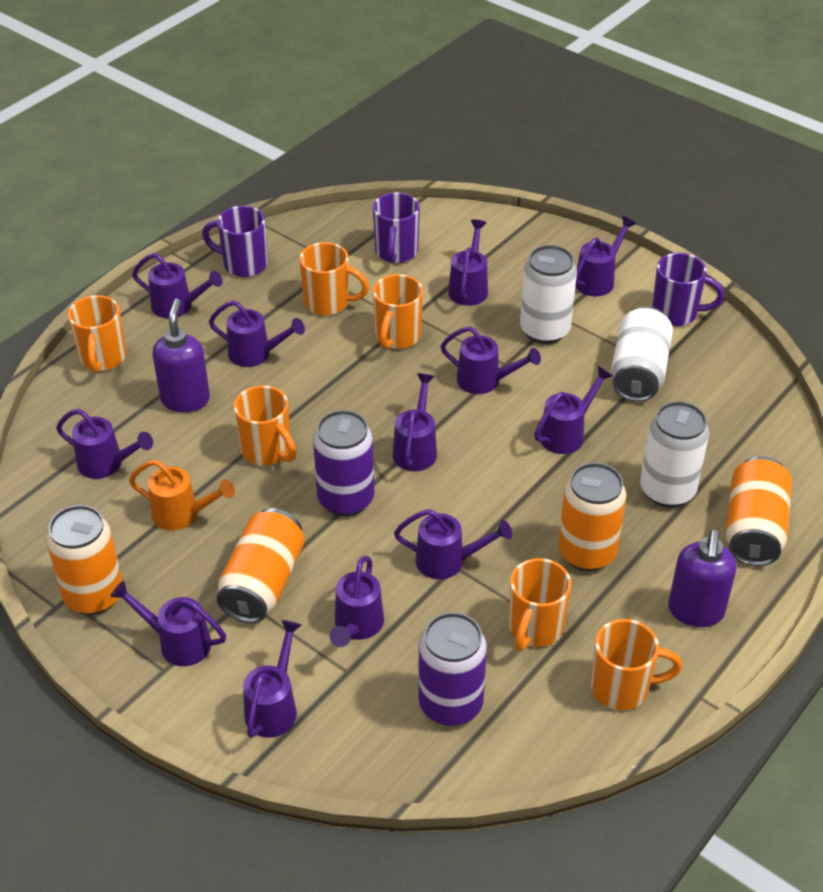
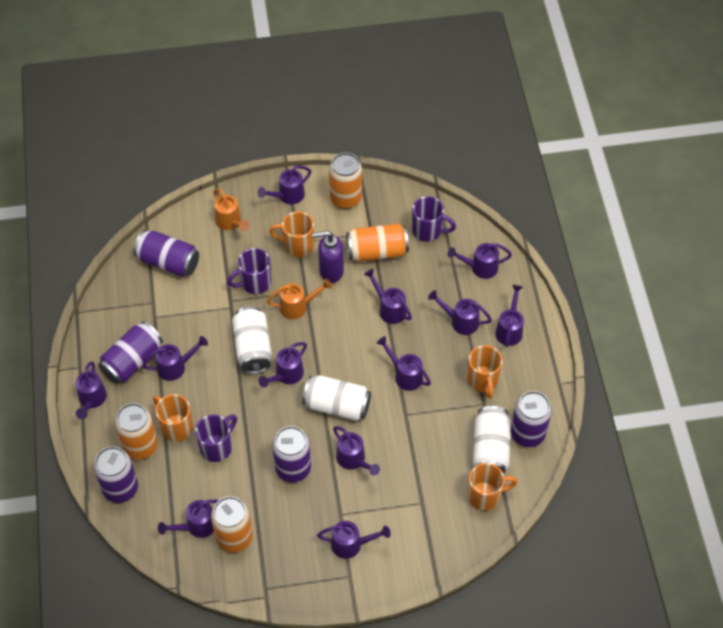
orange mug: 6 -> 4
orange watering can: 1 -> 2
purple can: 2 -> 5
purple soap dispenser: 2 -> 1

